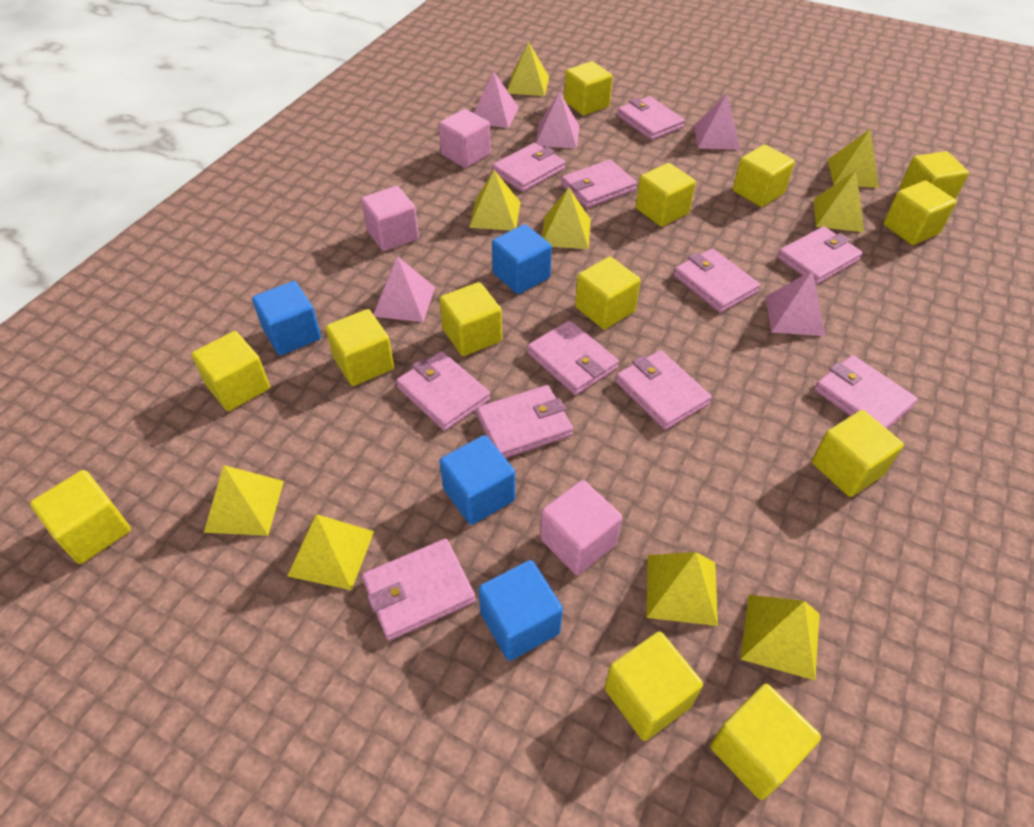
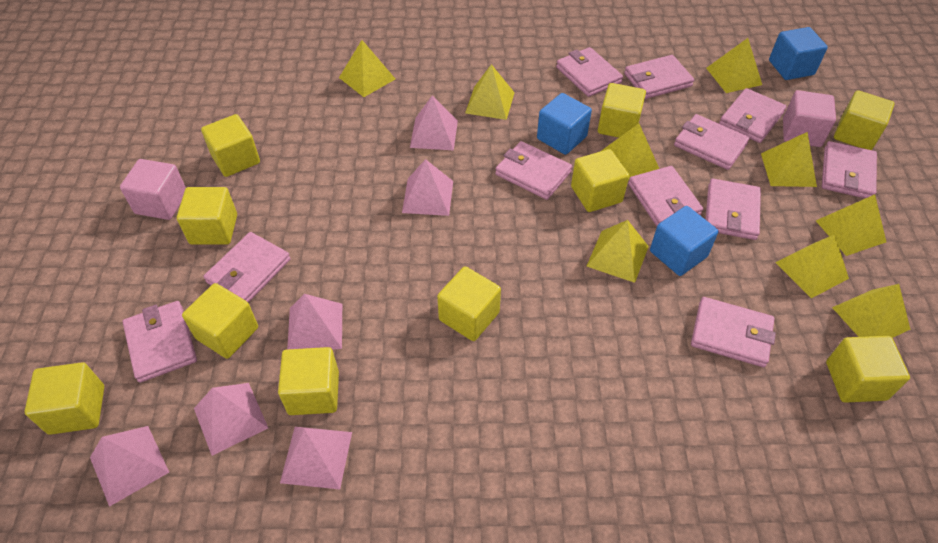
blue cube: 4 -> 3
pink cube: 3 -> 2
pink pyramid: 5 -> 6
yellow cube: 13 -> 10

